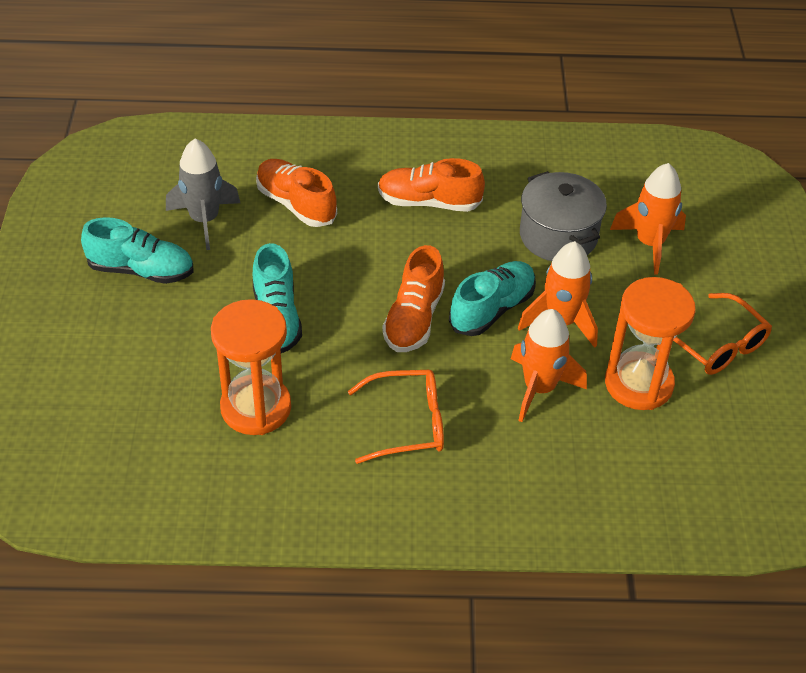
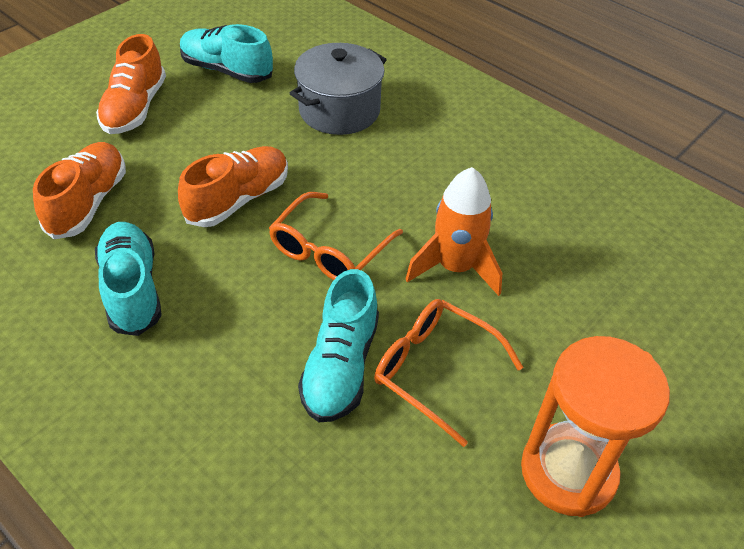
grey rocket: 1 -> 0
orange hourglass: 2 -> 1
orange rocket: 3 -> 1

